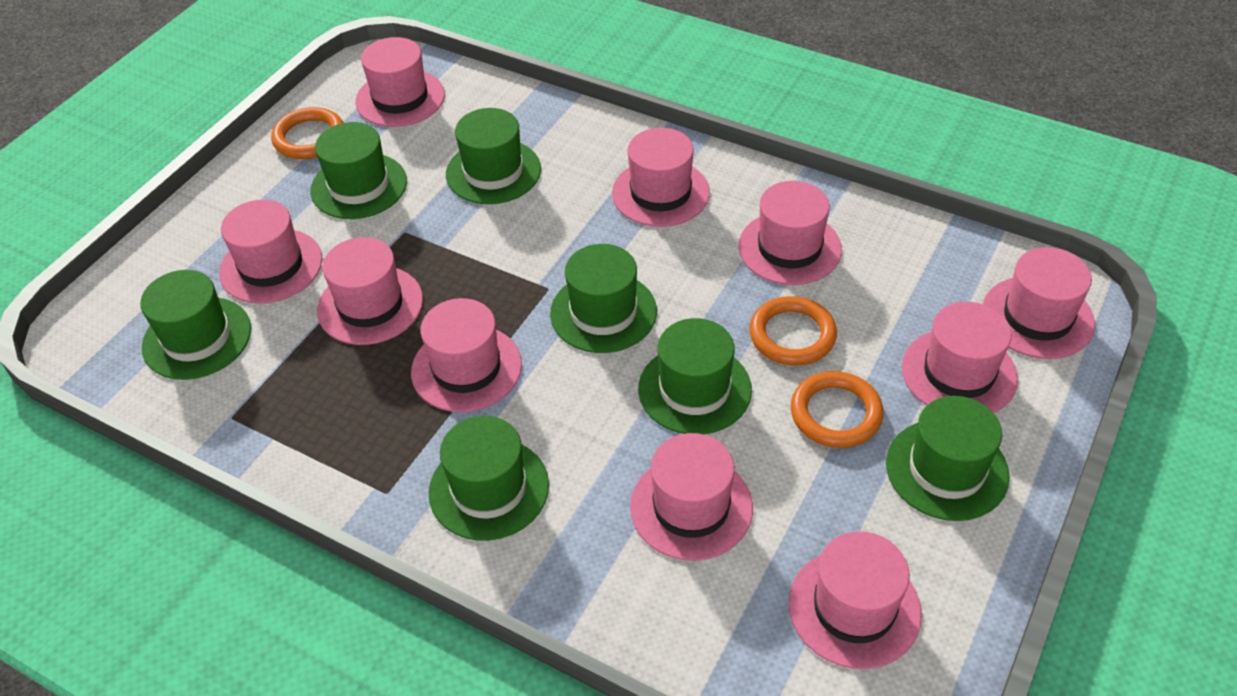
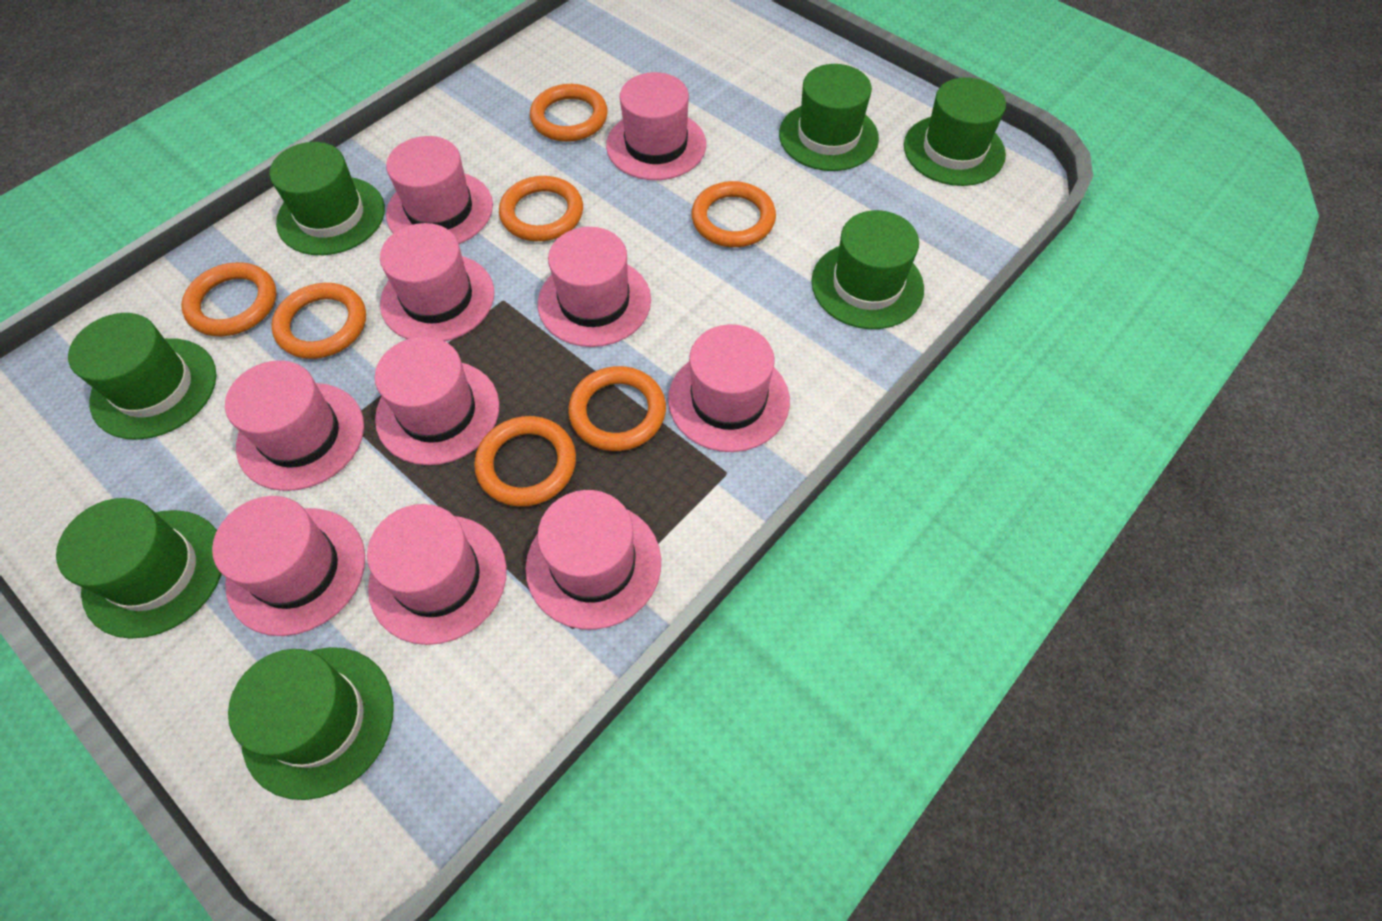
orange ring: 3 -> 7

